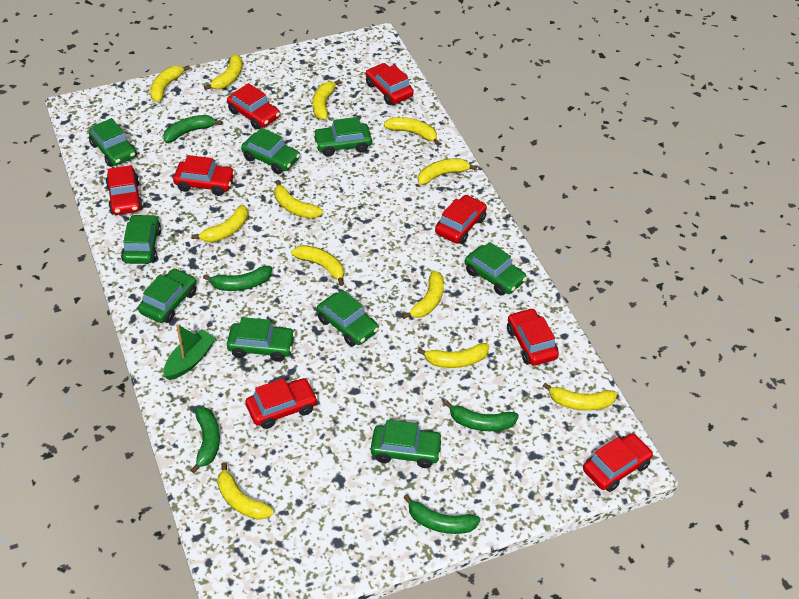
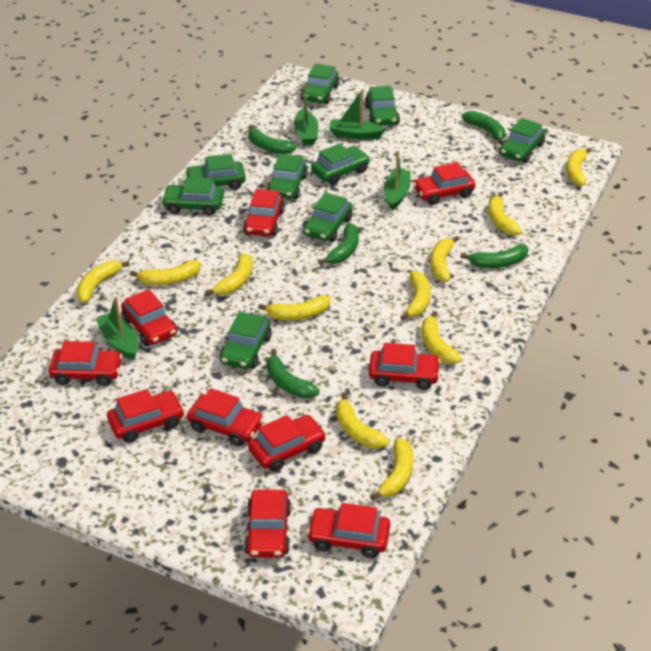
green boat: 1 -> 4
red car: 8 -> 10
yellow banana: 12 -> 11

